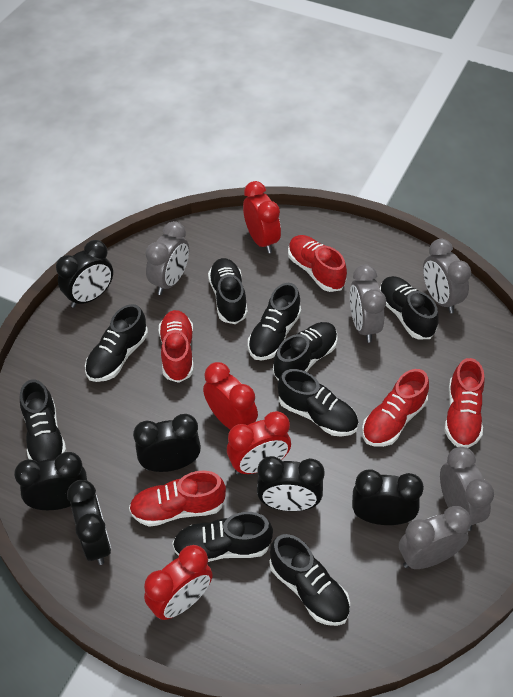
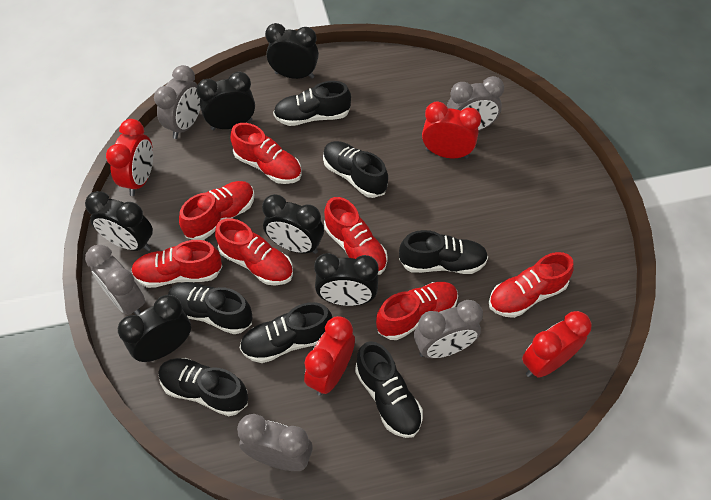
black shoe: 9 -> 7
red shoe: 5 -> 7

